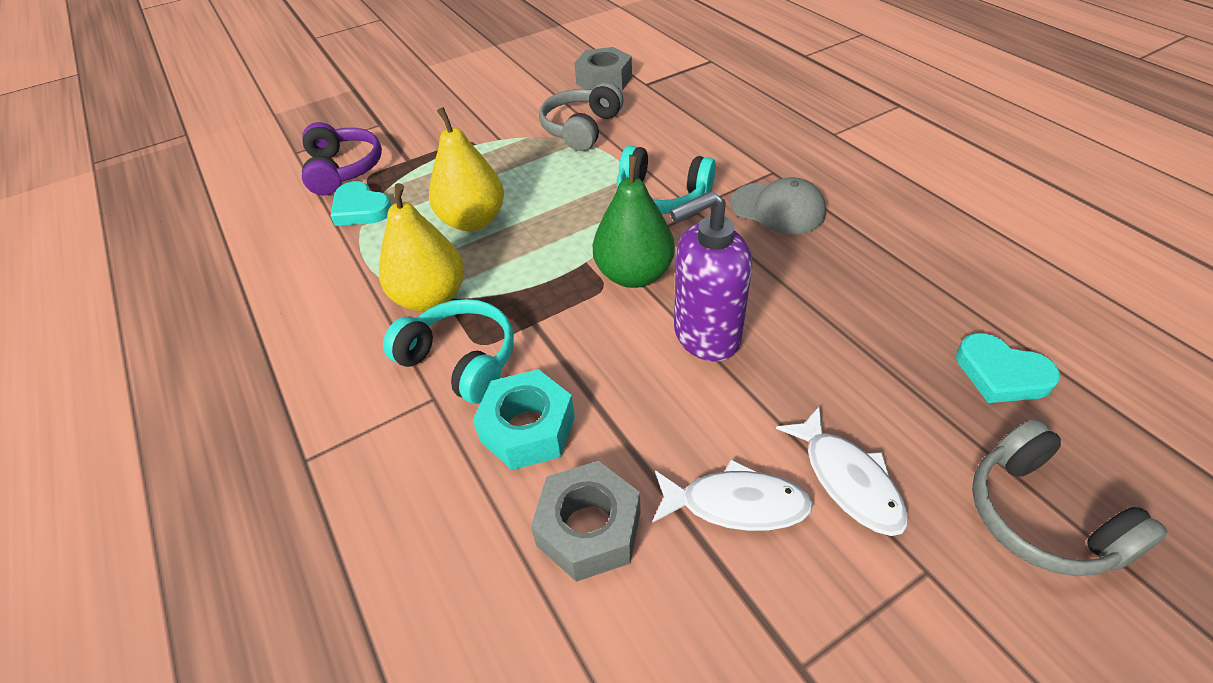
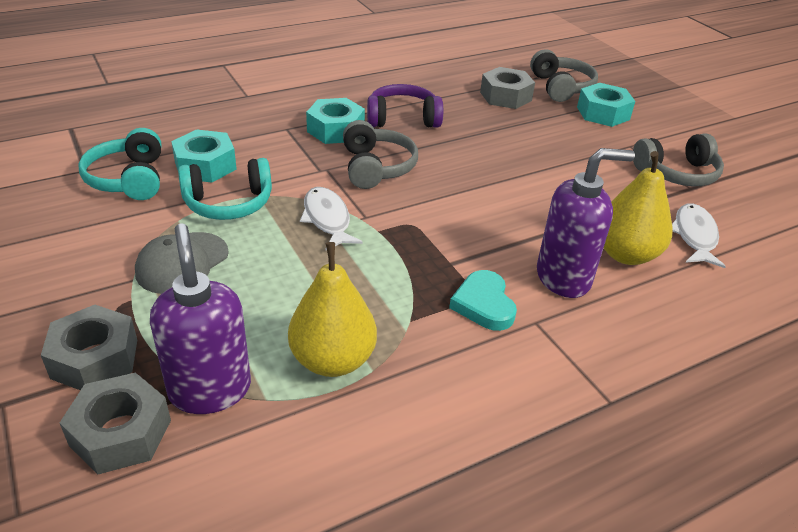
green pear: 1 -> 0
grey headphones: 2 -> 3
grey nut: 2 -> 3
purple soap dispenser: 1 -> 2
turquoise heart: 2 -> 1
turquoise nut: 1 -> 3

